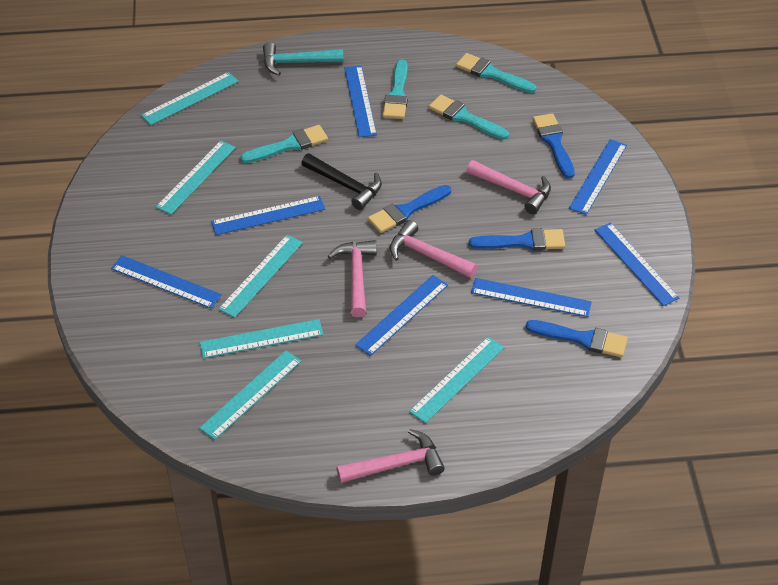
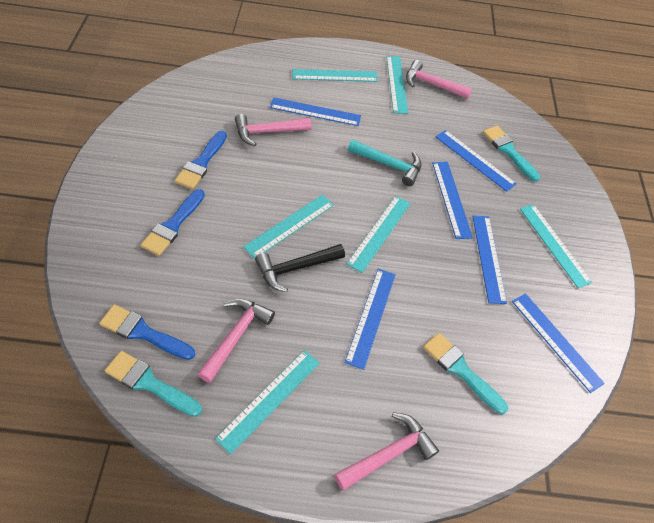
blue brush: 4 -> 3
blue ruler: 7 -> 6
turquoise brush: 4 -> 3

